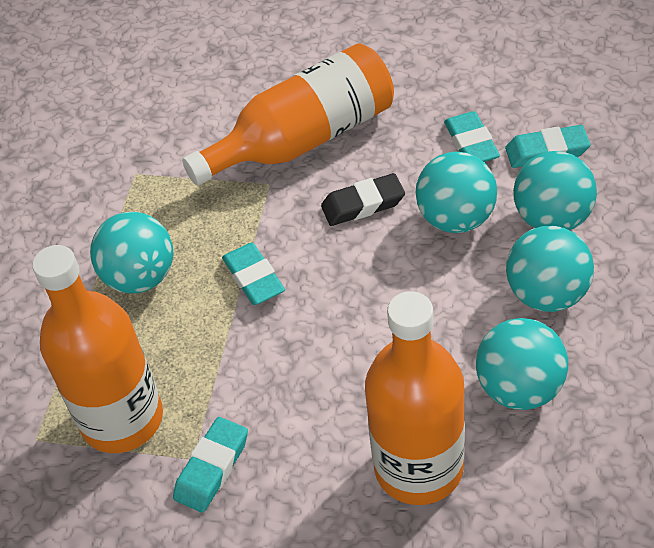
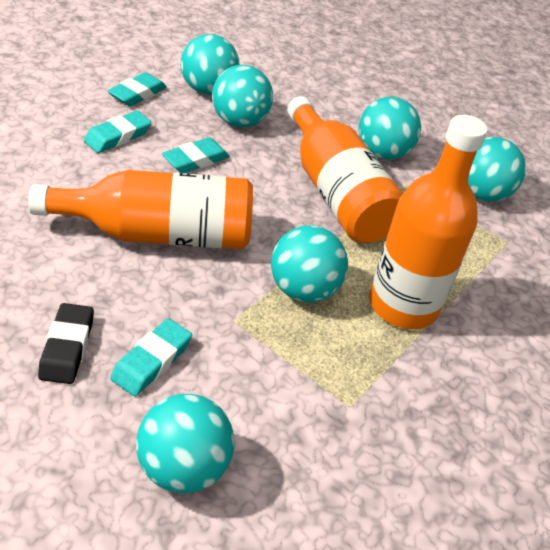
turquoise ball: 5 -> 6

